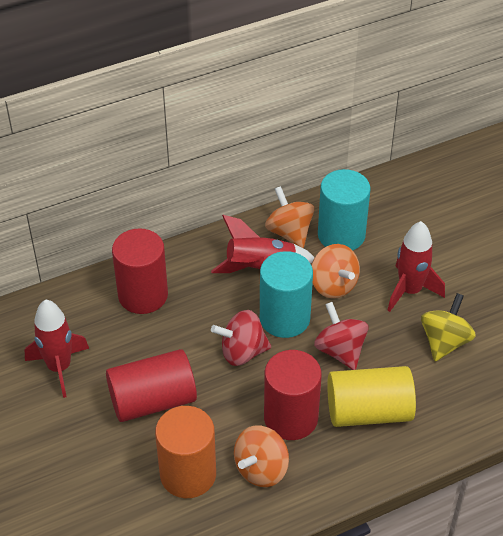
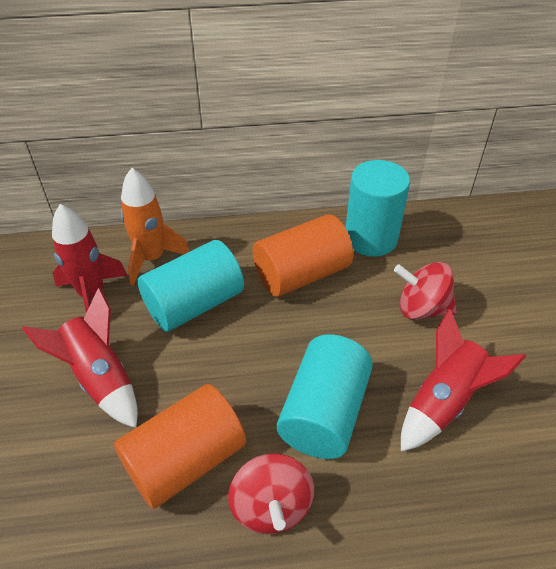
orange cylinder: 1 -> 2
orange rocket: 0 -> 1
orange spinning top: 3 -> 0
red cylinder: 3 -> 0
turquoise cylinder: 2 -> 3
yellow cylinder: 1 -> 0
yellow spinning top: 1 -> 0

